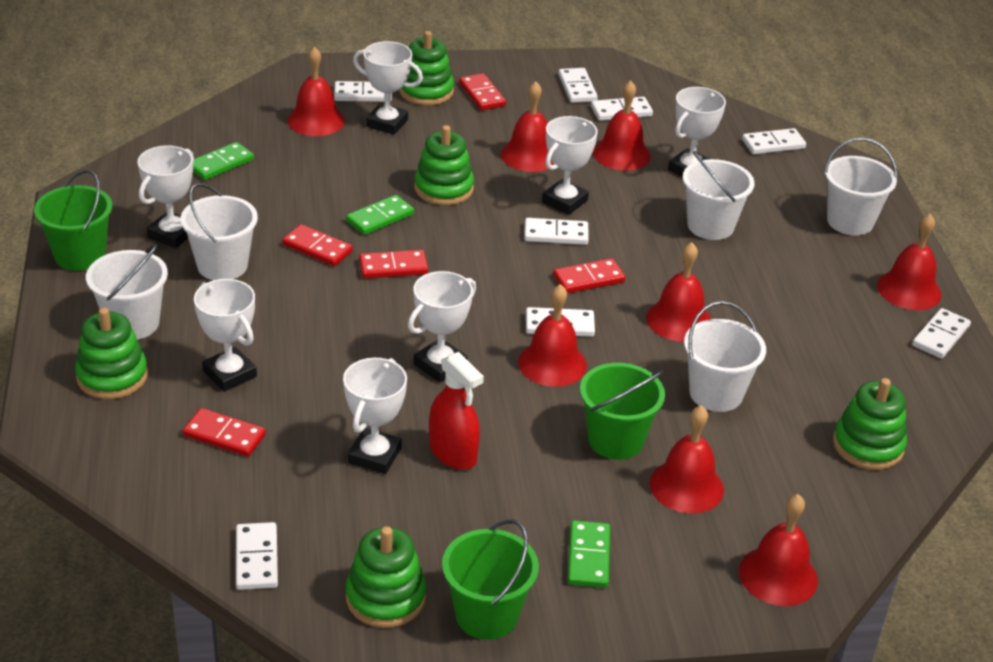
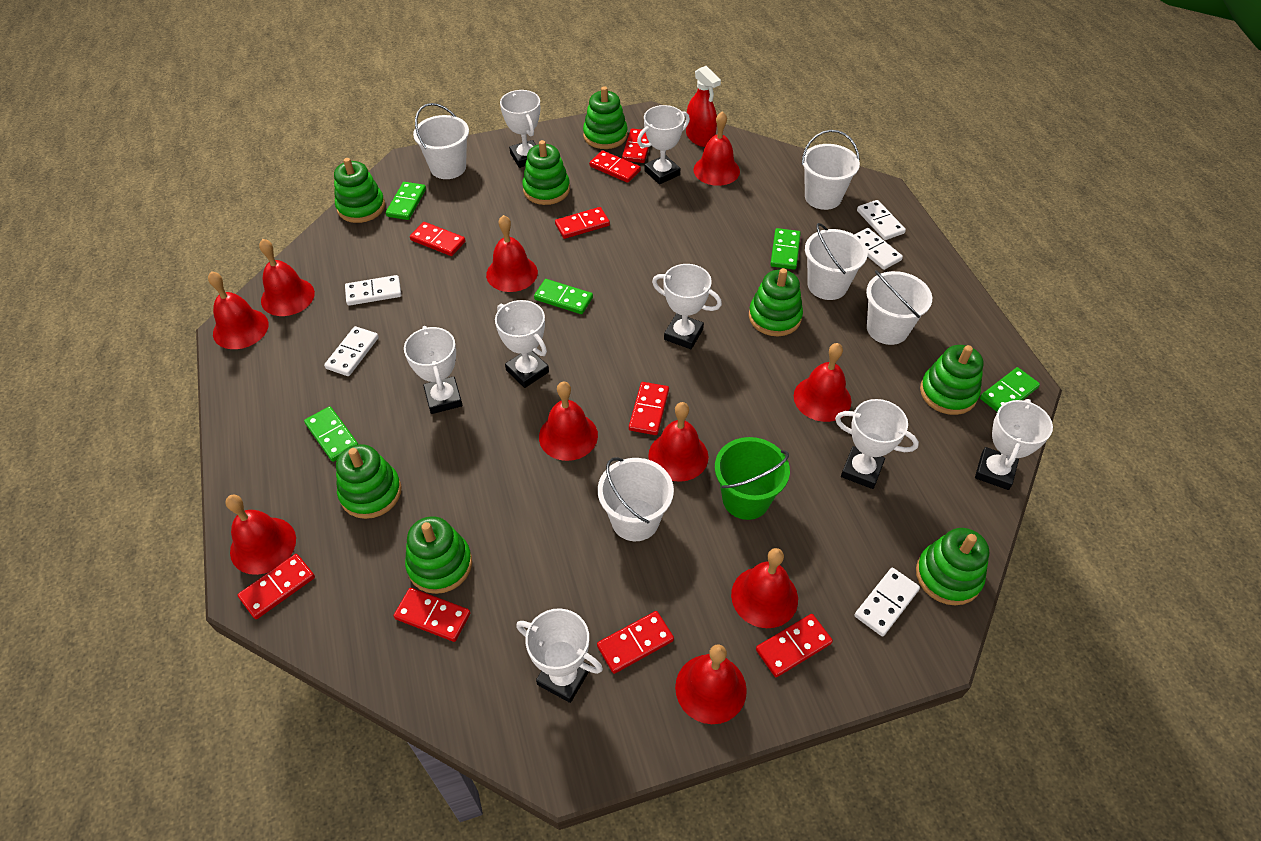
green bucket: 3 -> 1
green domino: 3 -> 5
green stacking toy: 5 -> 8
red bell: 8 -> 10
red domino: 5 -> 9
white domino: 8 -> 5
white trophy: 7 -> 8

